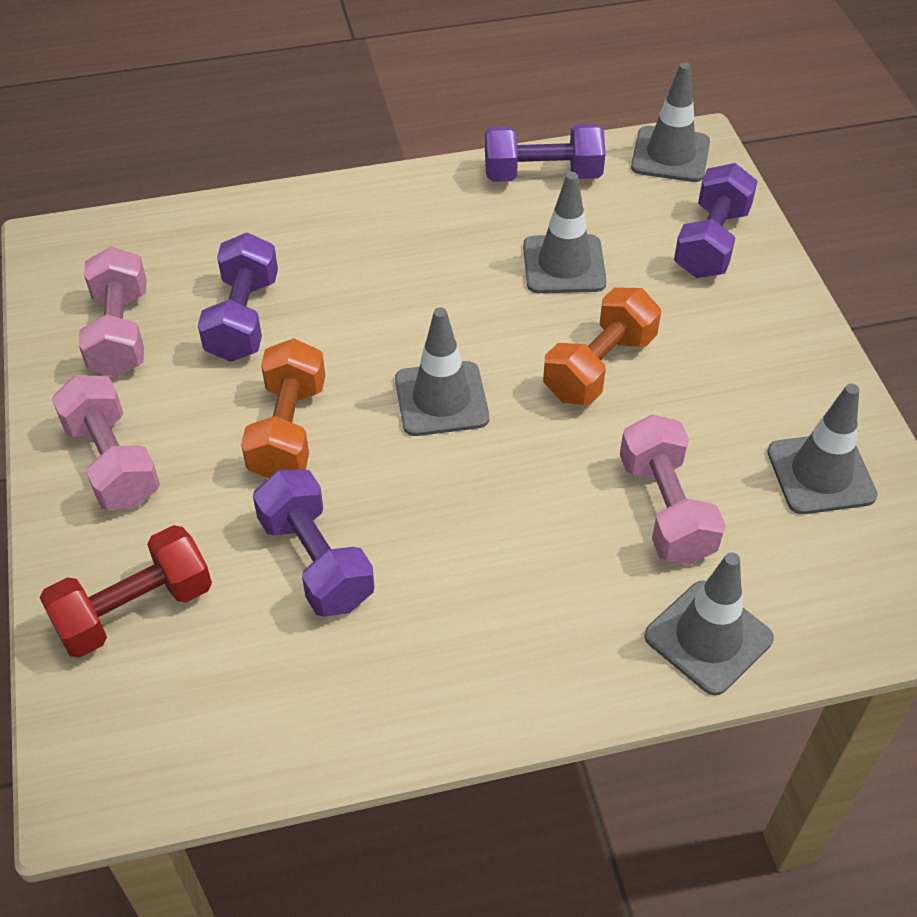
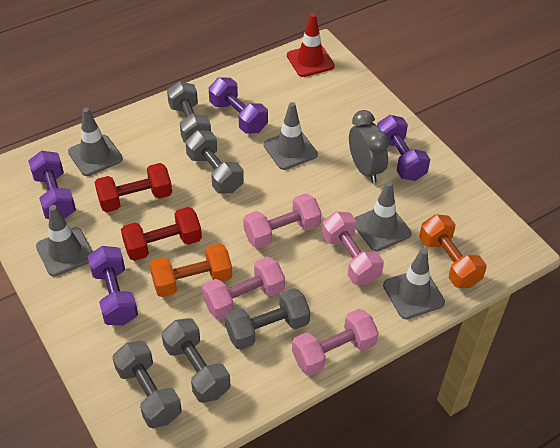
grey clock: 0 -> 1
grey dumbbell: 0 -> 5
pink dumbbell: 3 -> 4
red dumbbell: 1 -> 2
red traffic cone: 0 -> 1

